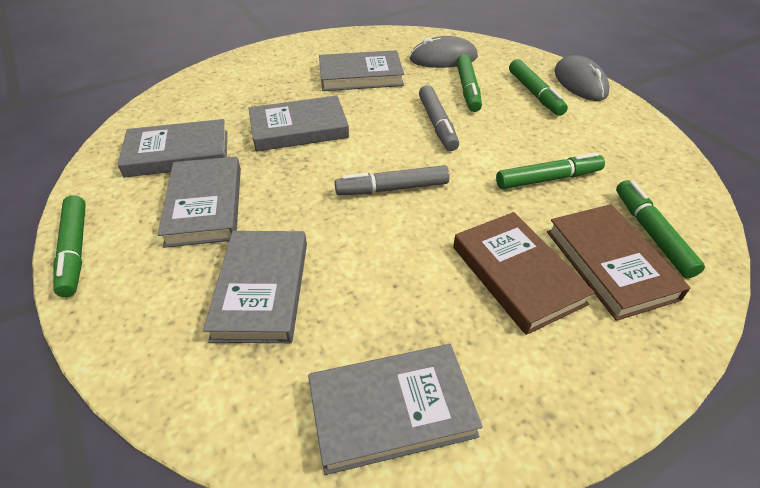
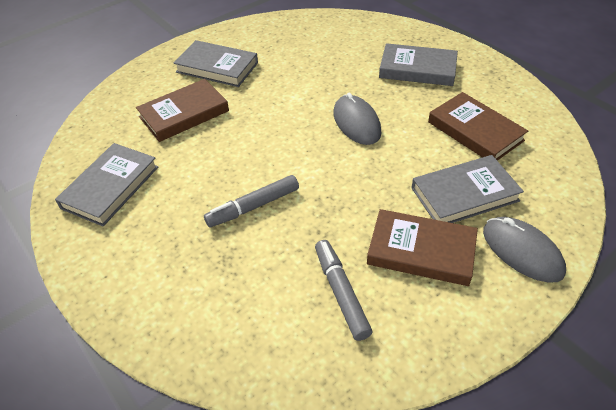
brown book: 2 -> 3
green marker: 5 -> 0
grey book: 6 -> 4

